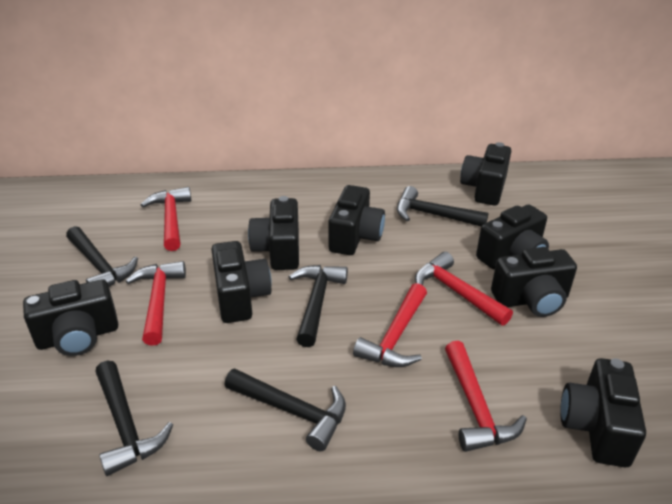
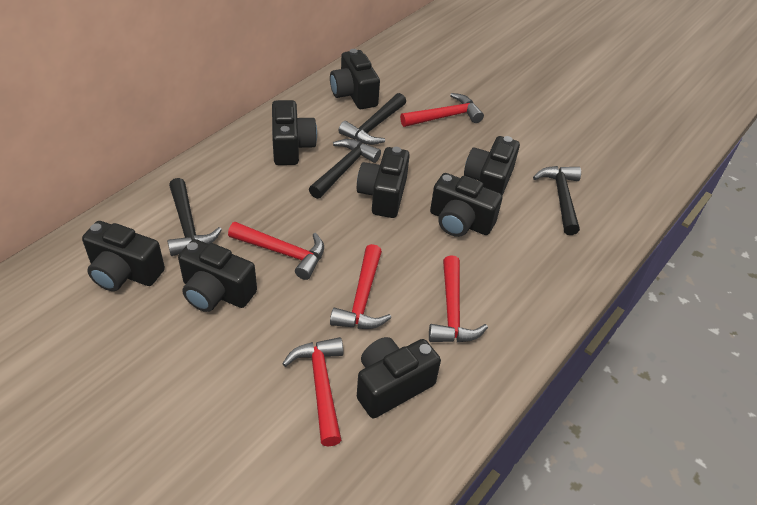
black hammer: 5 -> 4

